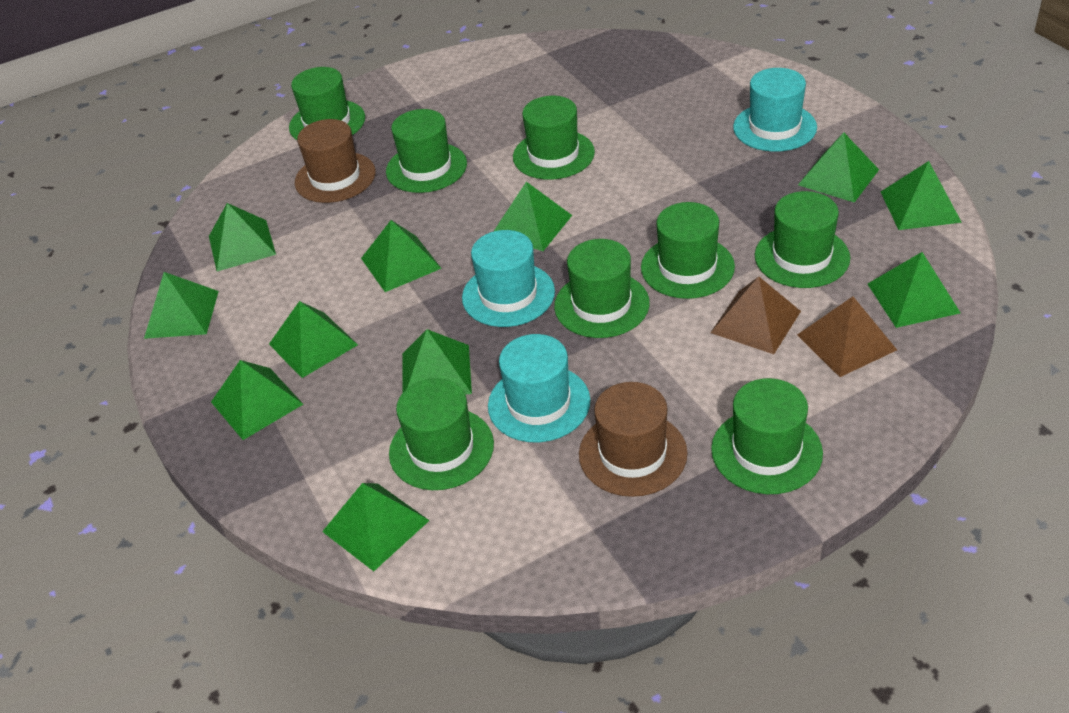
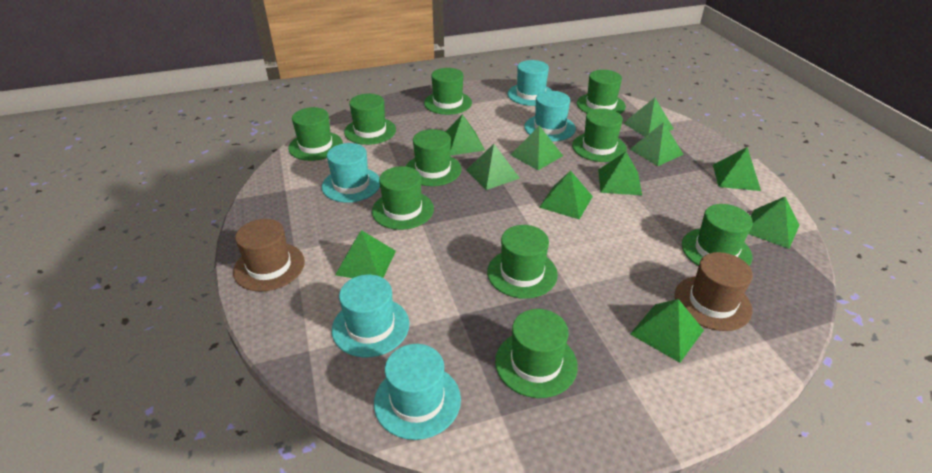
brown pyramid: 2 -> 0
green hat: 8 -> 10
turquoise hat: 3 -> 5

